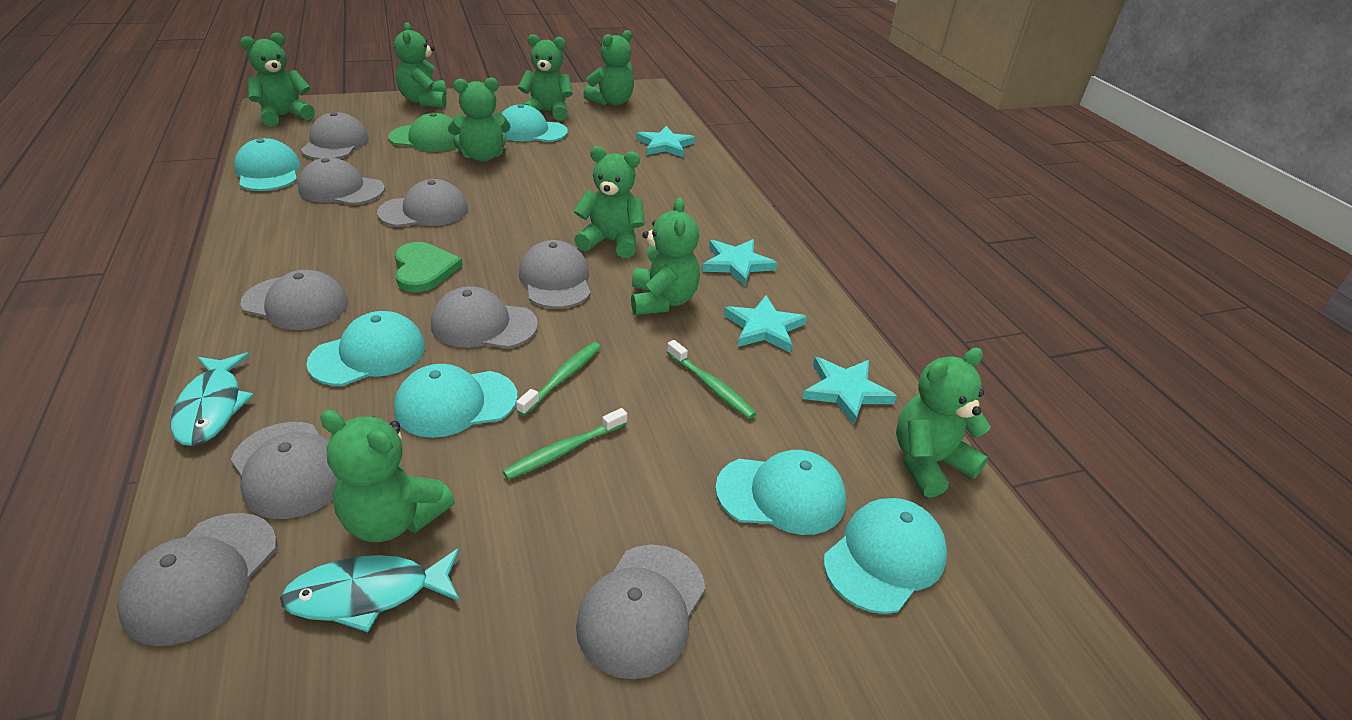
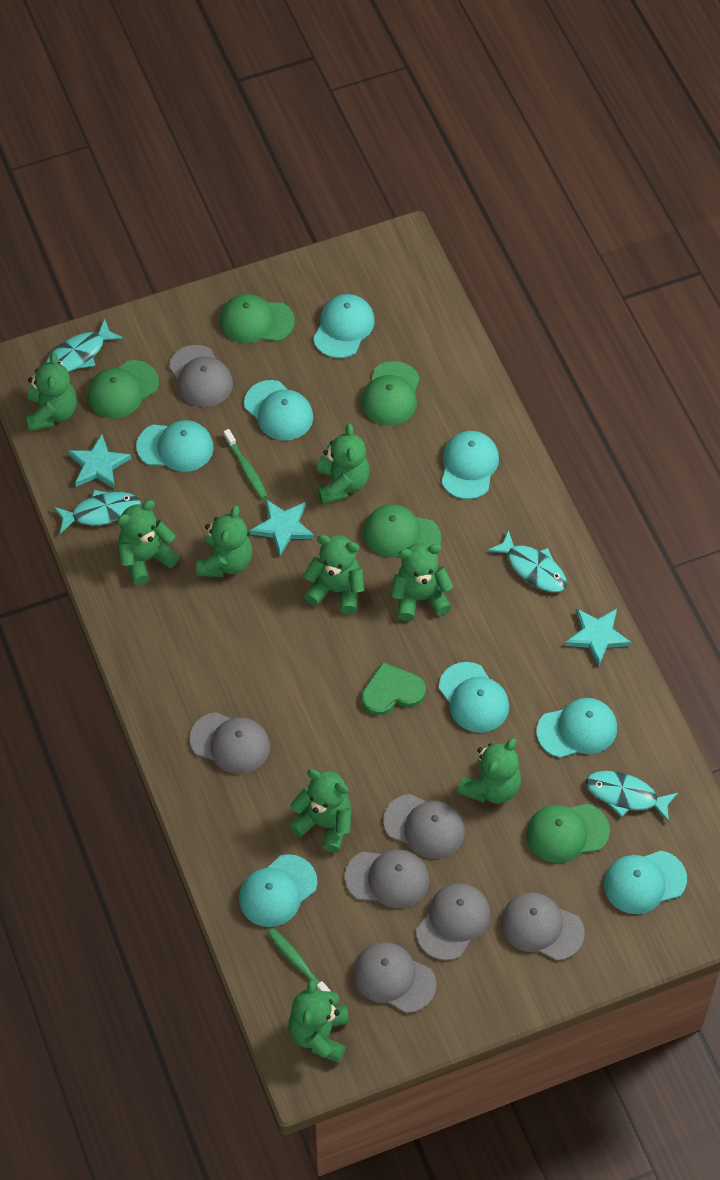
green cap: 1 -> 5
green toothbrush: 3 -> 2
grey cap: 9 -> 7
turquoise cap: 6 -> 8
turquoise fish: 2 -> 4
turquoise star: 4 -> 3

